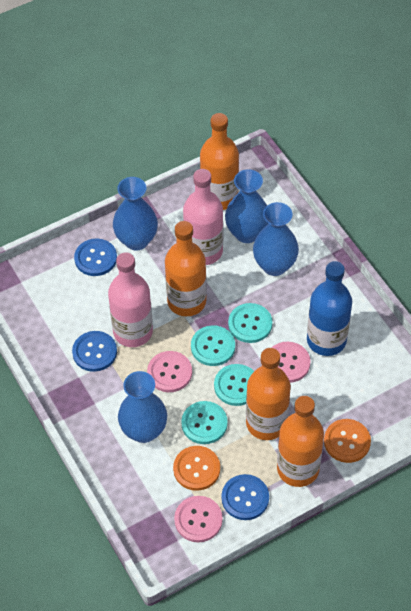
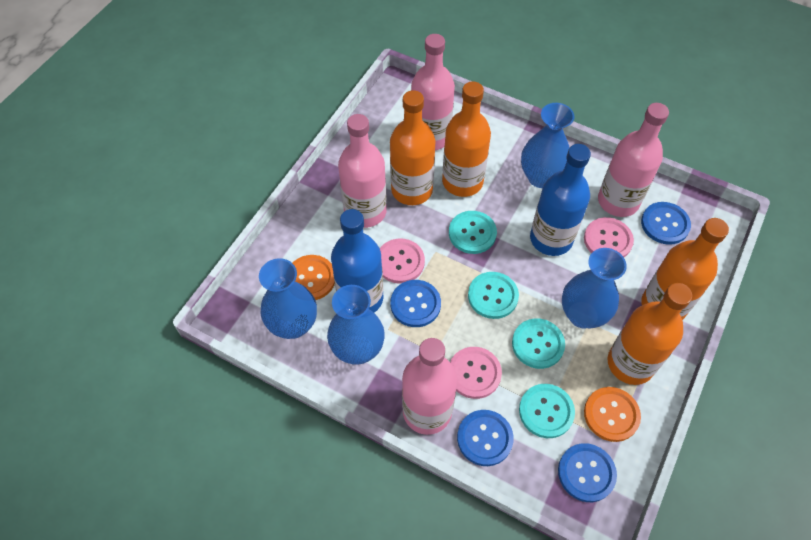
blue bottle: 1 -> 2
blue button: 3 -> 4
pink bottle: 2 -> 4

